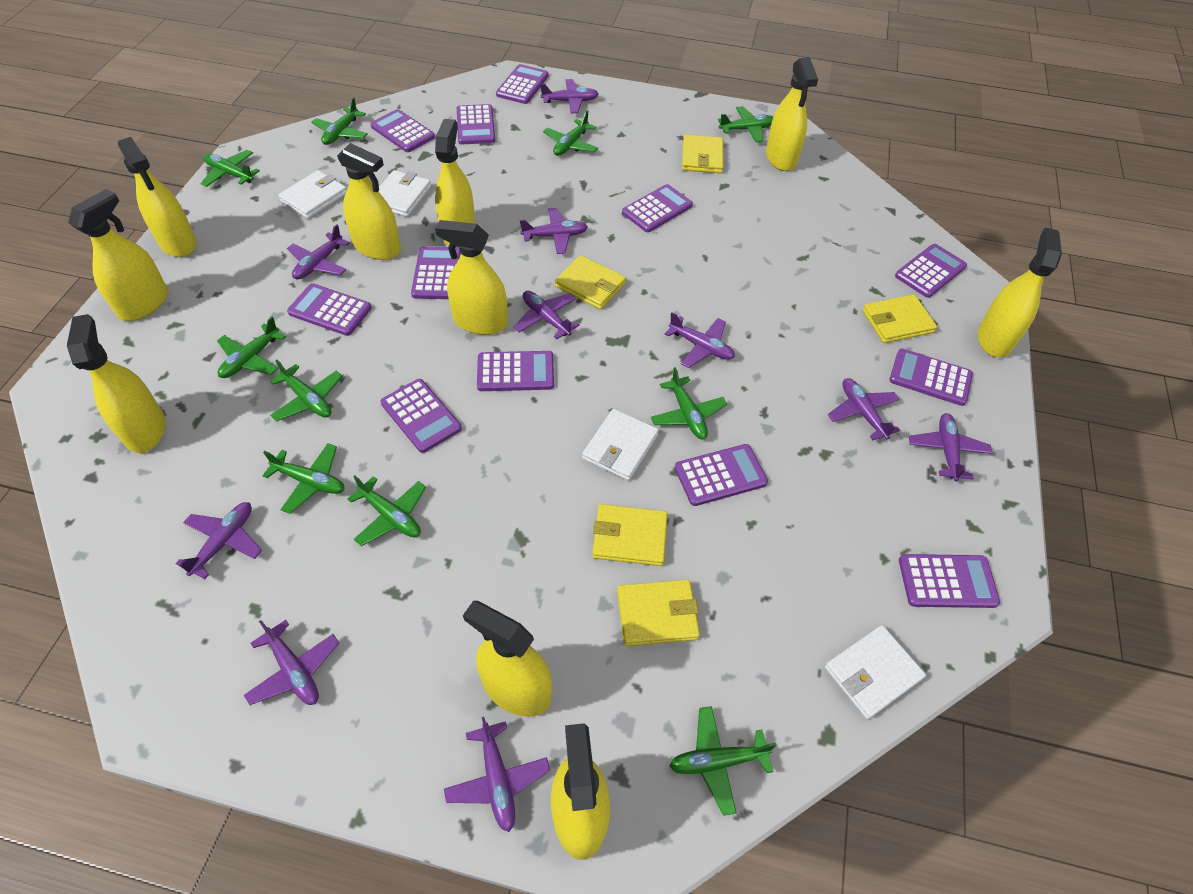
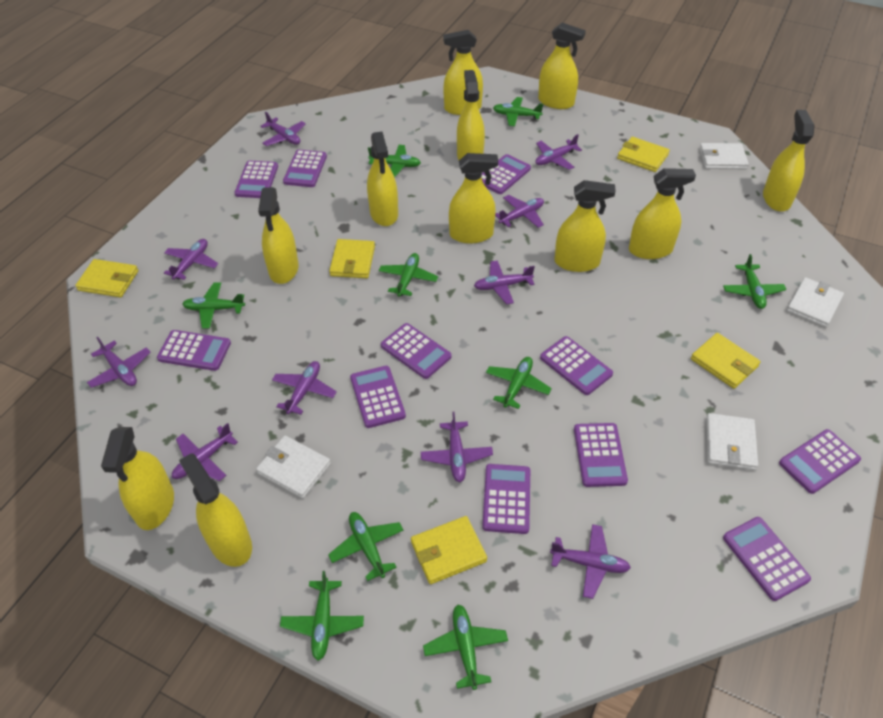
green plane: 10 -> 9
purple calculator: 12 -> 11
yellow spray bottle: 10 -> 11

